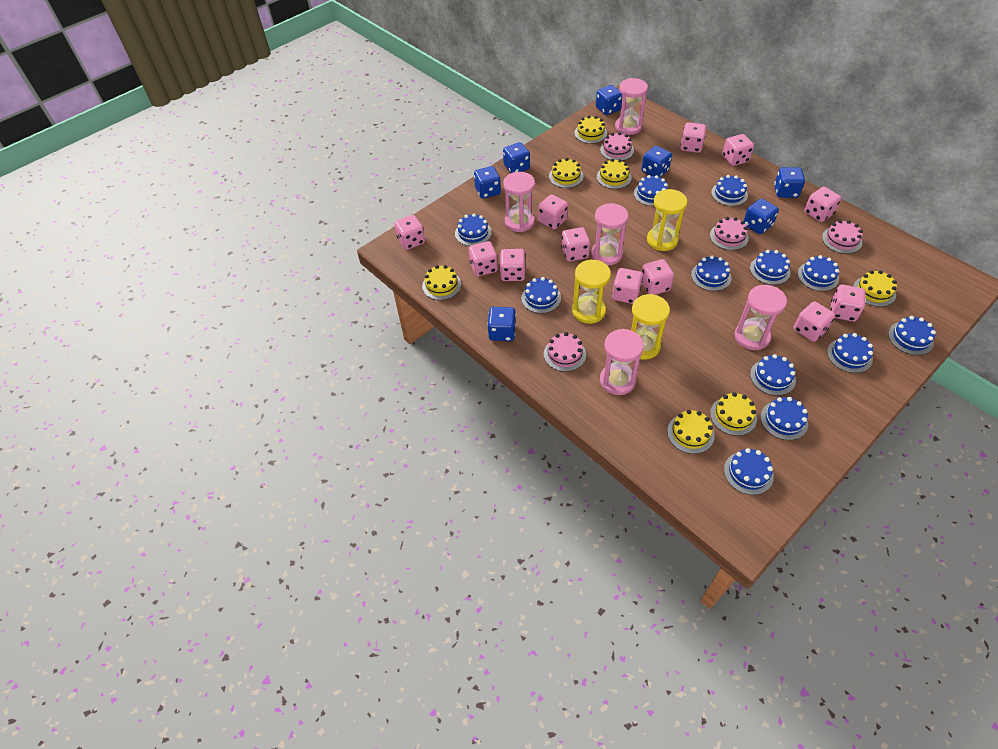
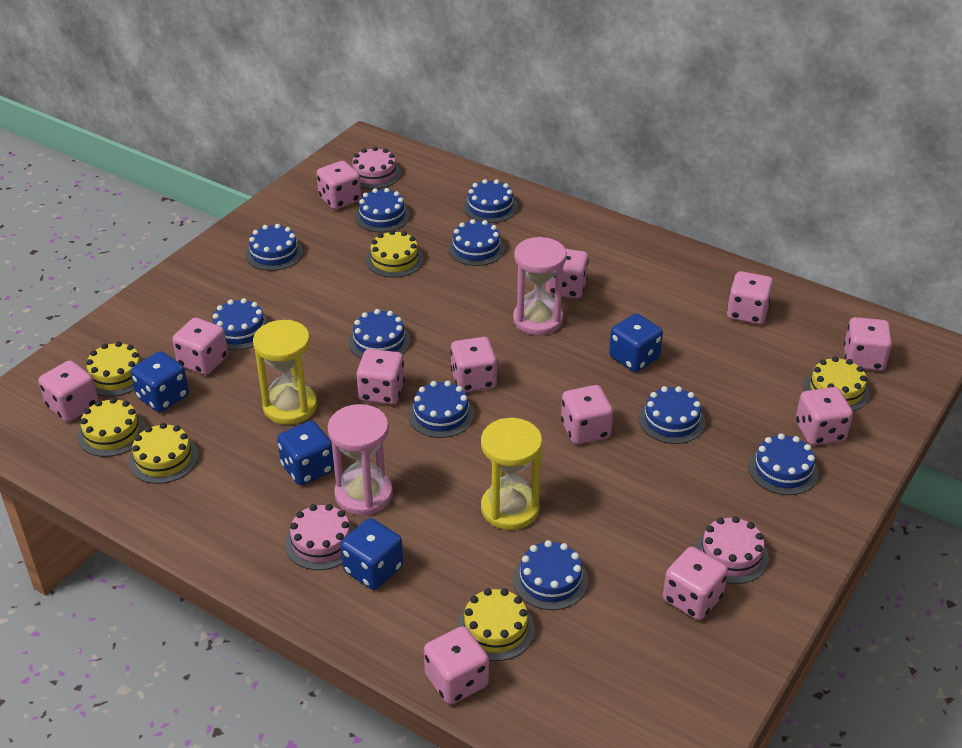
blue cake: 12 -> 10
blue dice: 7 -> 4
pink cake: 4 -> 3
pink hourglass: 5 -> 2
yellow cake: 7 -> 6
yellow hourglass: 3 -> 2

